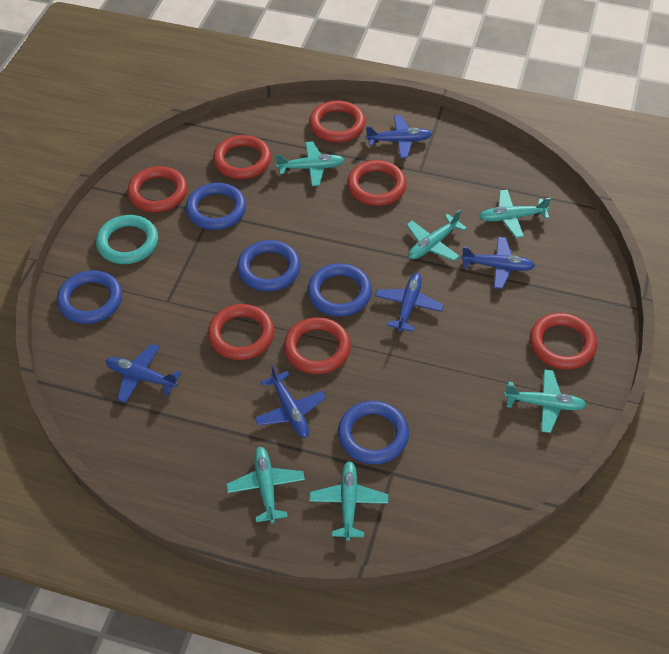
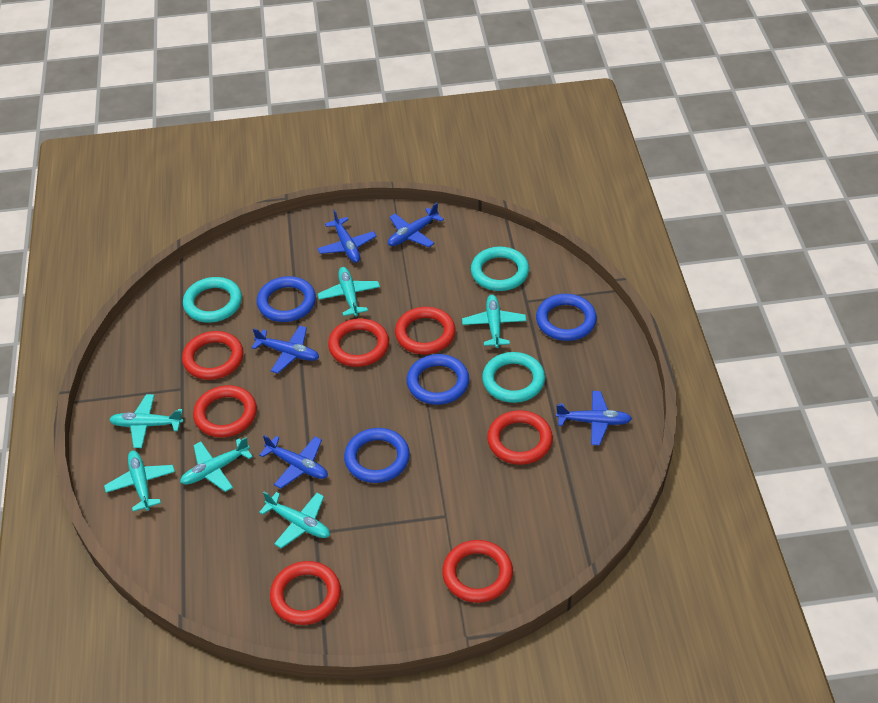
blue ring: 5 -> 4
turquoise ring: 1 -> 3

